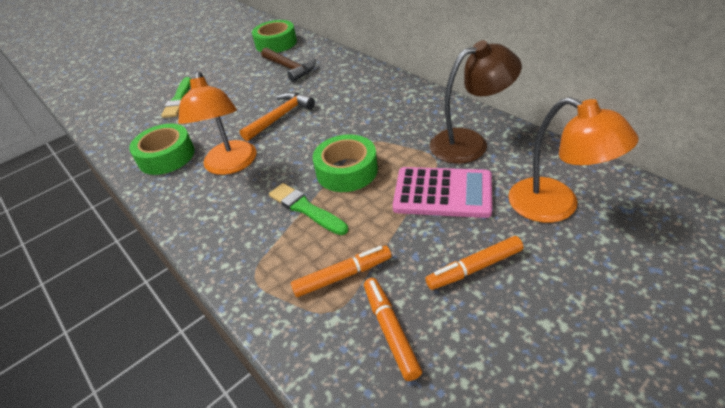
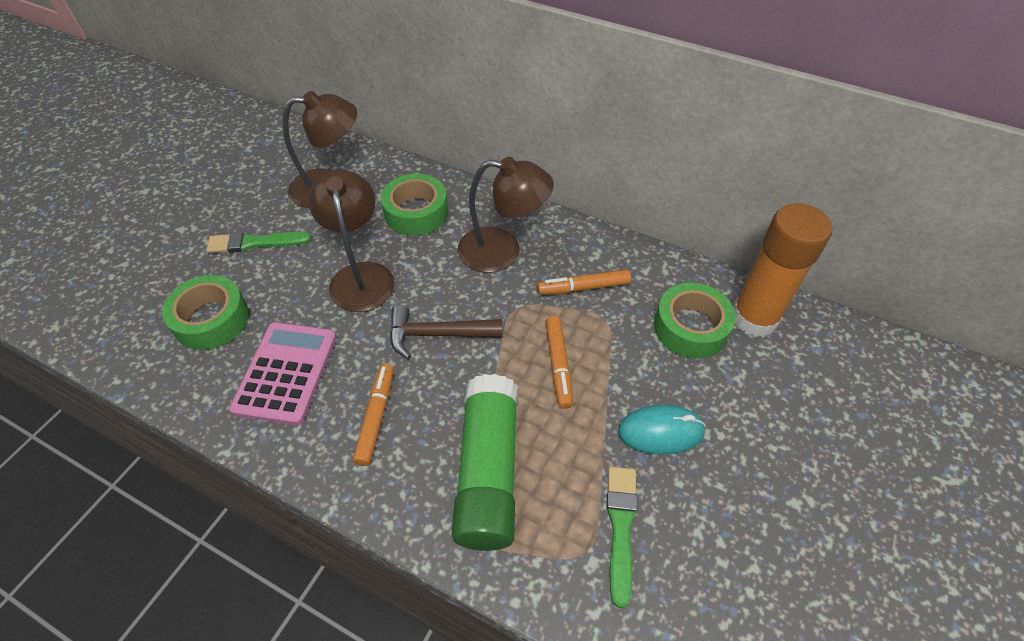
brown lamp: 1 -> 3
green glue stick: 0 -> 1
orange glue stick: 0 -> 1
orange hammer: 1 -> 0
orange lamp: 2 -> 0
turquoise mouse: 0 -> 1

